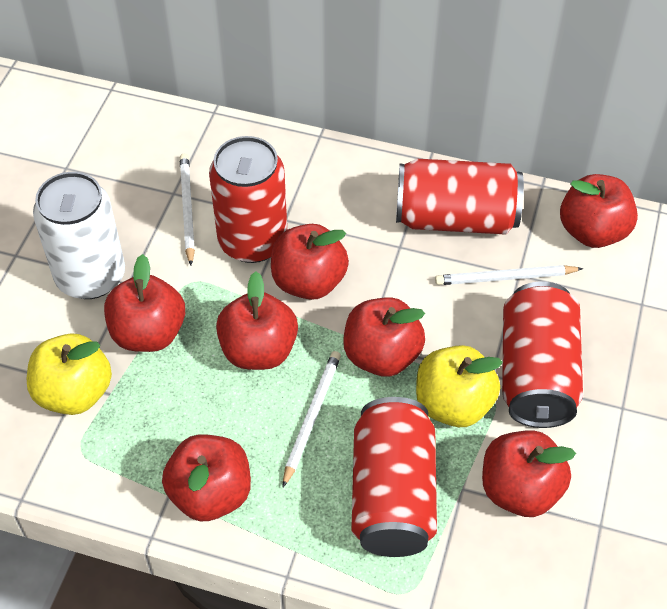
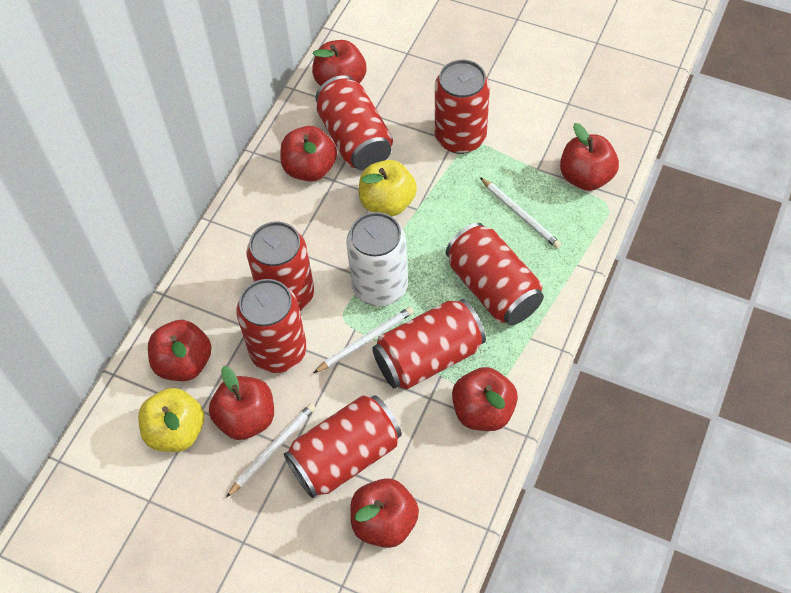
red can: 4 -> 7

